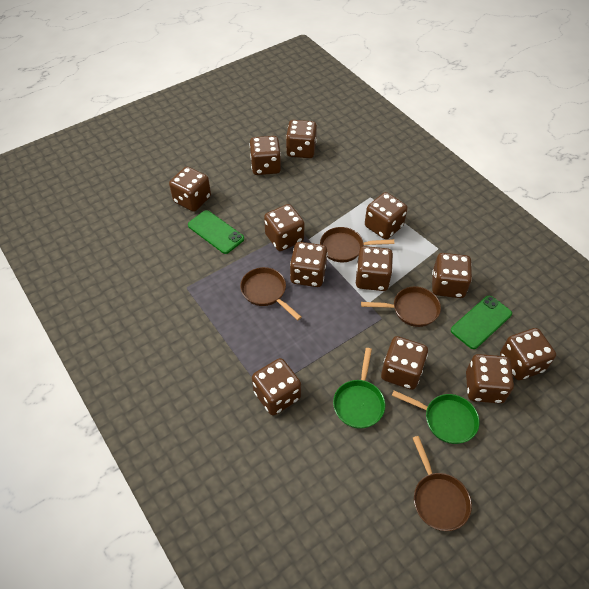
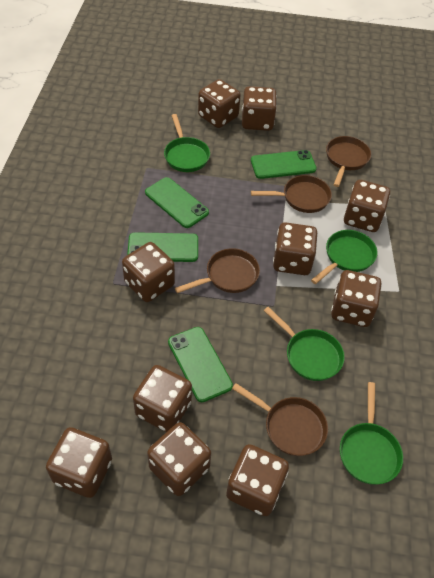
brown dice: 12 -> 10
green pan: 2 -> 4
green phone: 2 -> 4

